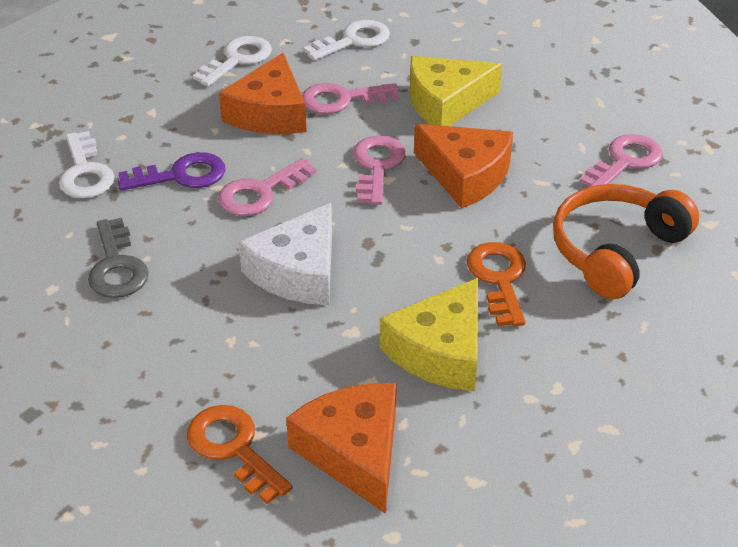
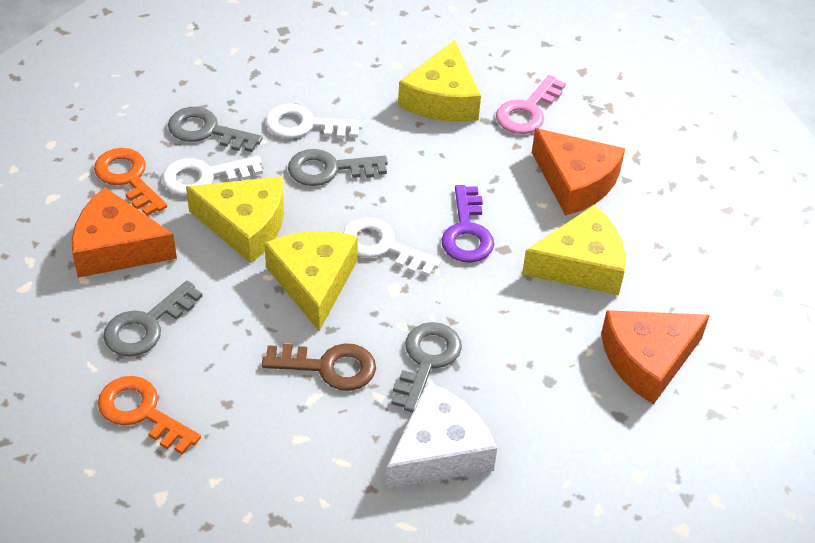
brown key: 0 -> 1
grey key: 1 -> 4
orange headphones: 1 -> 0
pink key: 4 -> 1
yellow cheese: 2 -> 4

